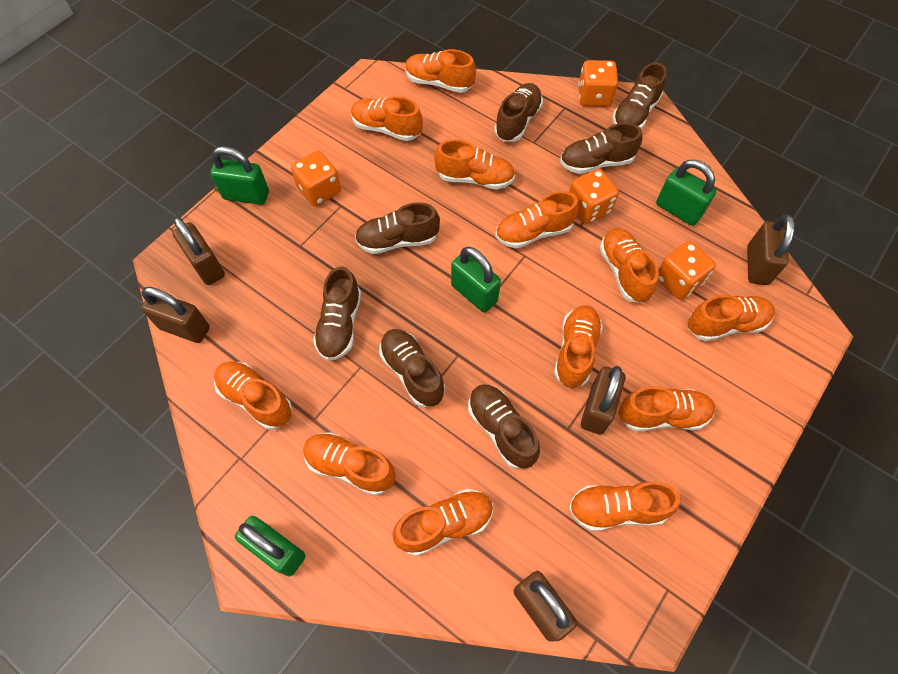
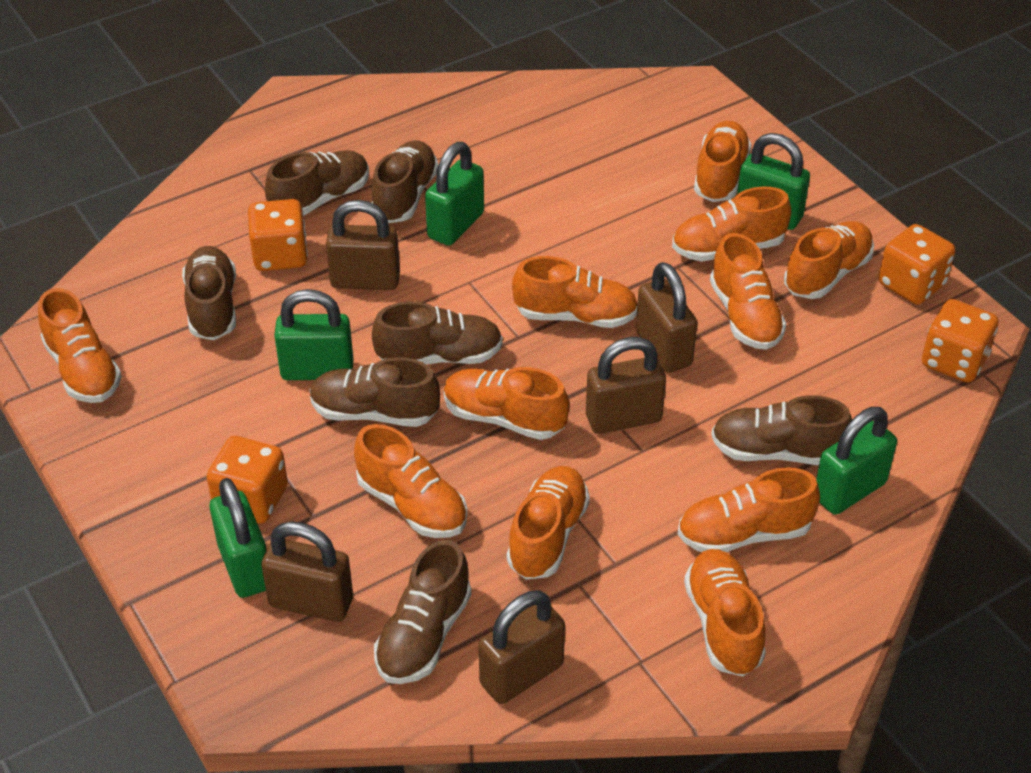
green padlock: 4 -> 5
orange shoe: 12 -> 11

